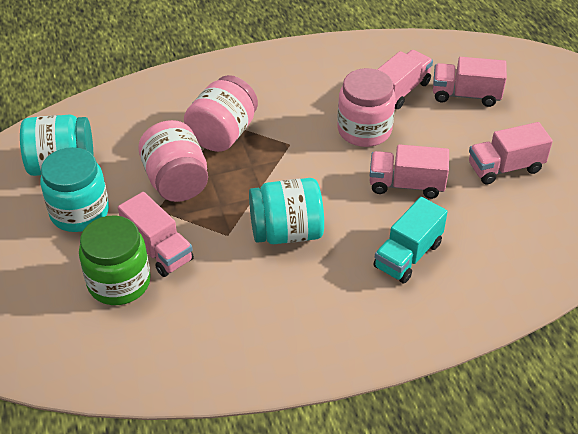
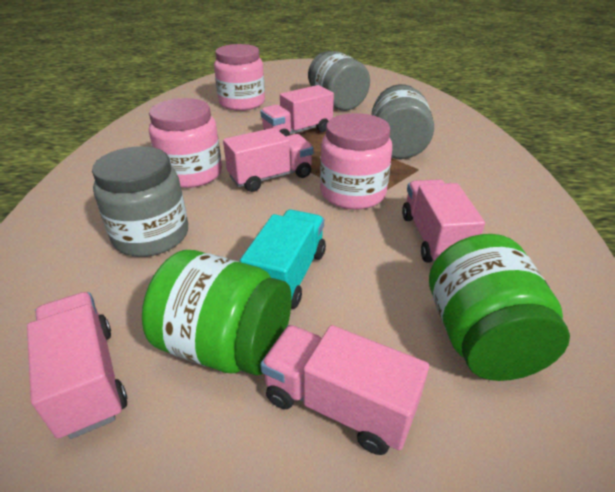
green jar: 1 -> 2
grey jar: 0 -> 3
turquoise jar: 3 -> 0

